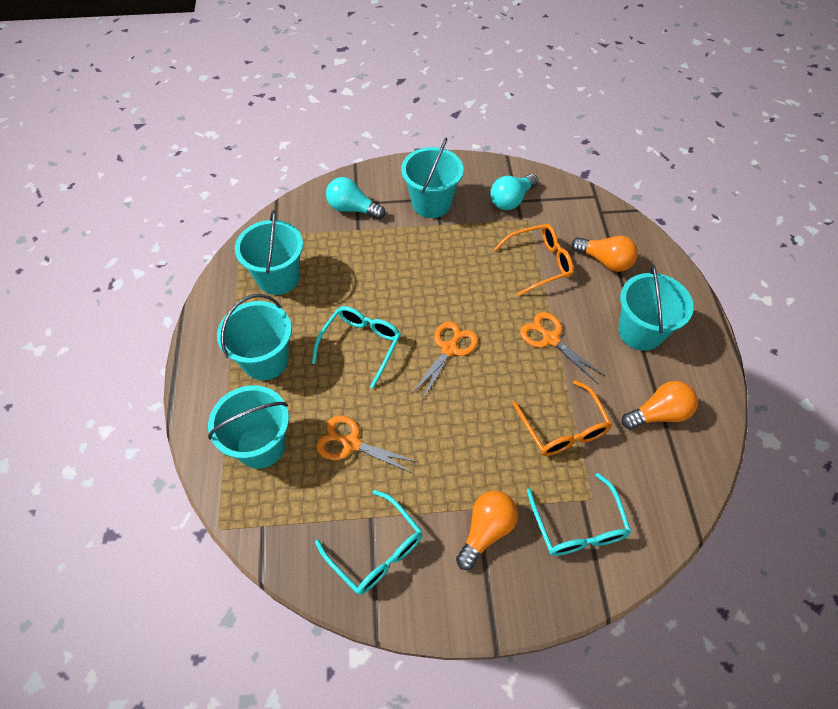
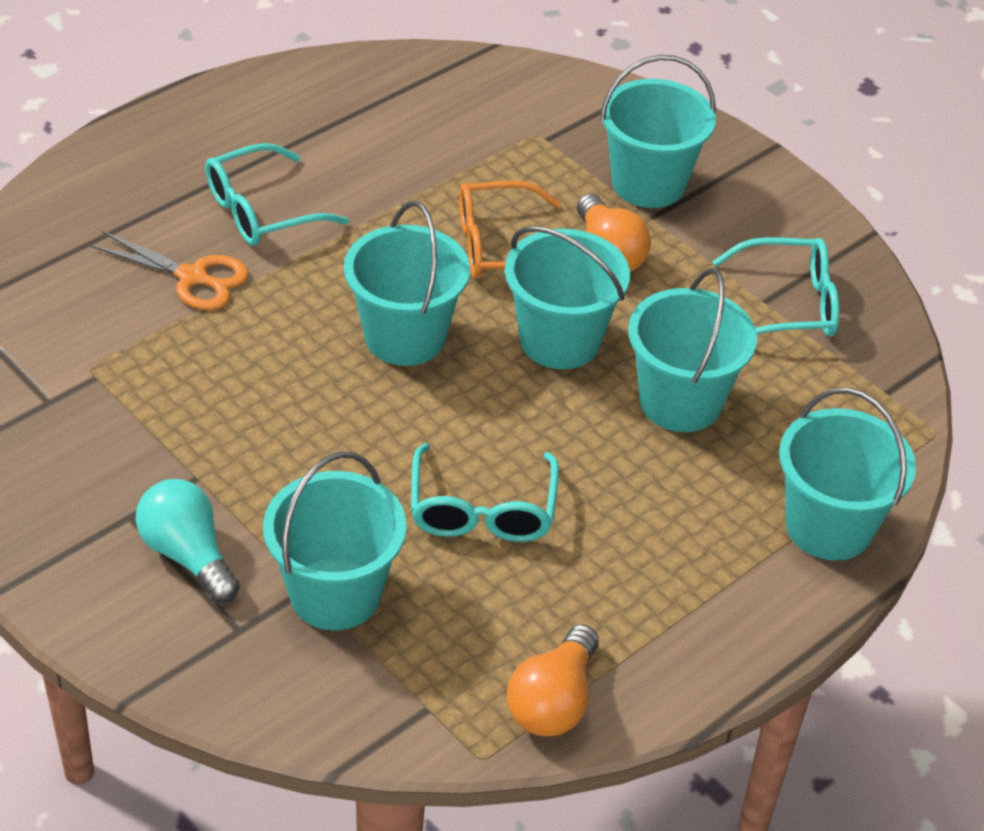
orange glasses: 2 -> 1
orange light bulb: 3 -> 2
orange scissors: 3 -> 1
turquoise bucket: 5 -> 6
turquoise light bulb: 2 -> 1

